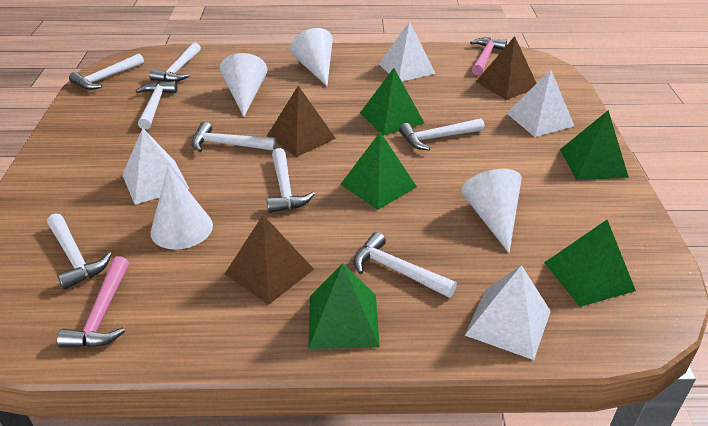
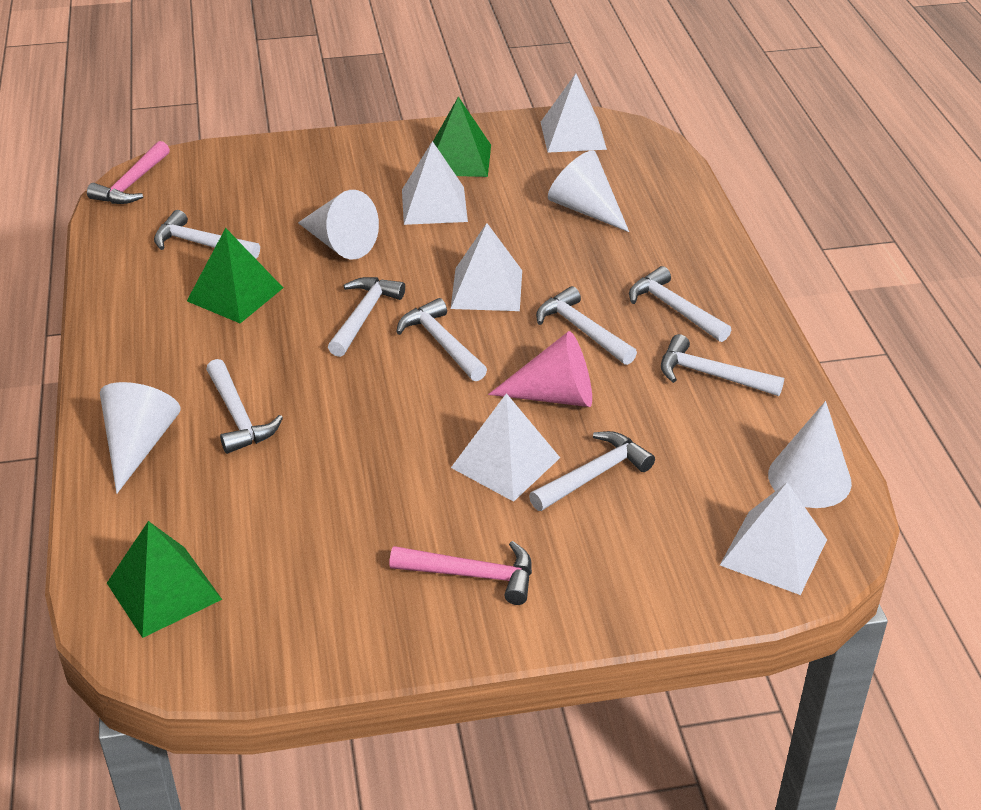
brown pyramid: 3 -> 0
green pyramid: 5 -> 3
pink cone: 0 -> 1
white pyramid: 4 -> 5

